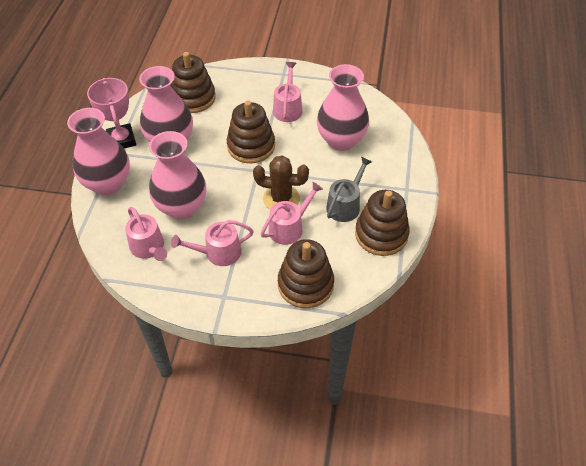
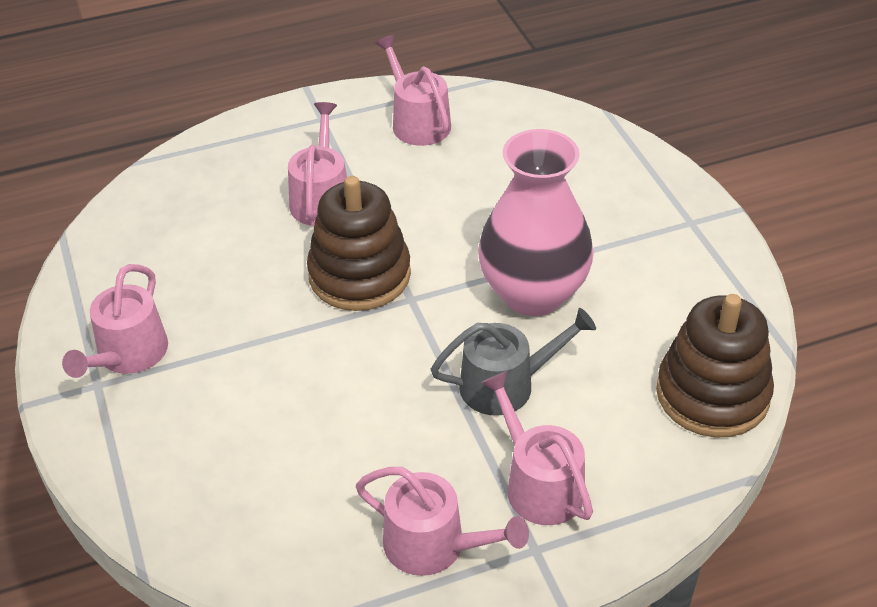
brown cactus: 1 -> 0
brown stacking toy: 4 -> 2
pink trophy: 1 -> 0
pink vase: 4 -> 1
pink watering can: 4 -> 5

